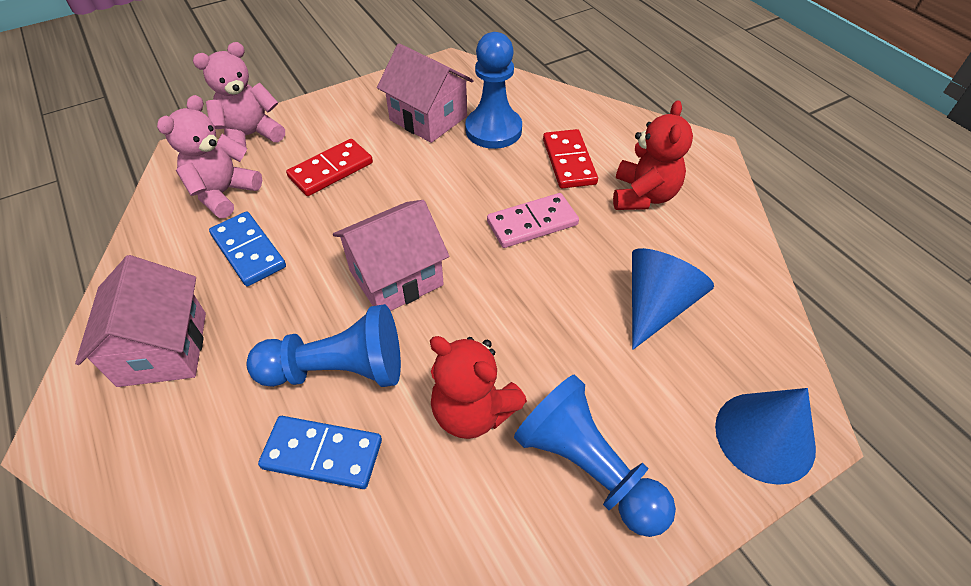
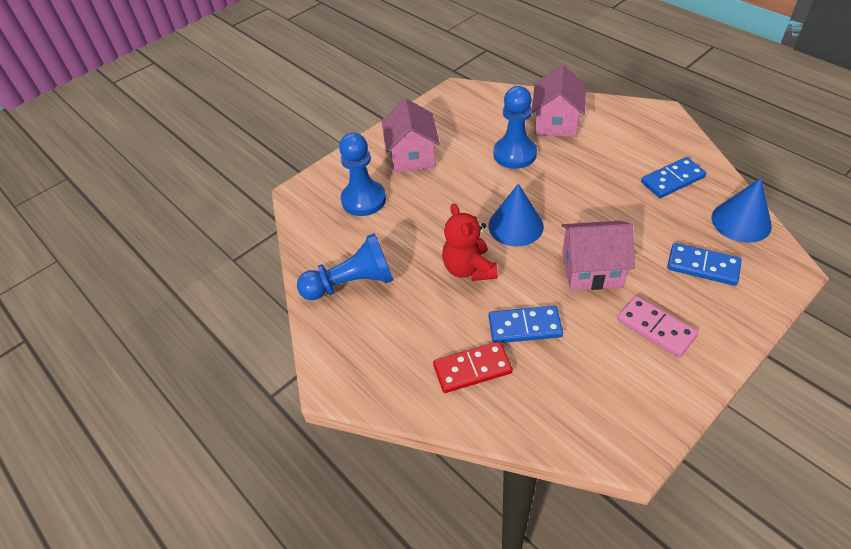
blue domino: 2 -> 3
pink teddy bear: 2 -> 0
red domino: 2 -> 1
red teddy bear: 2 -> 1

